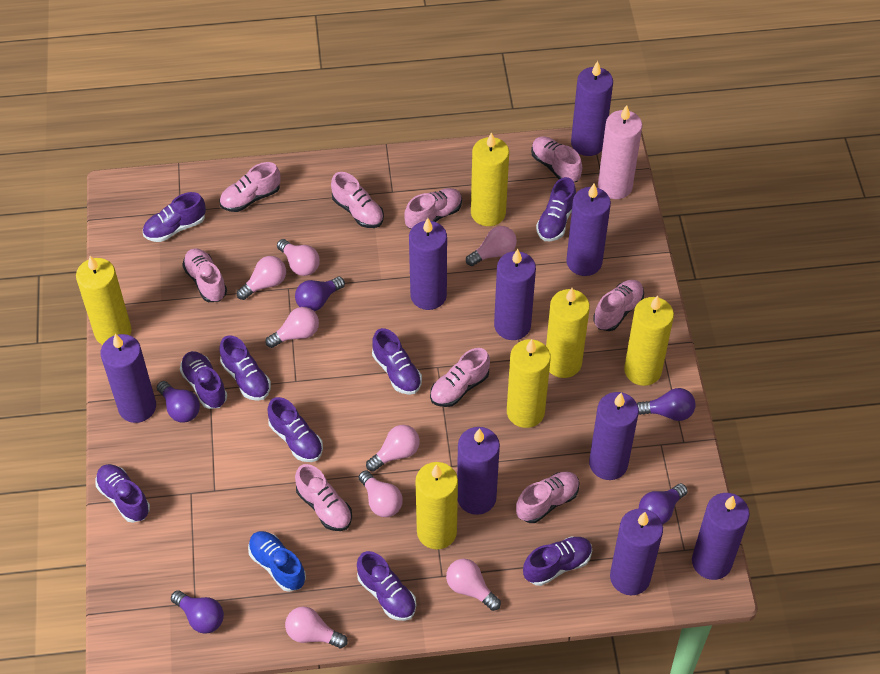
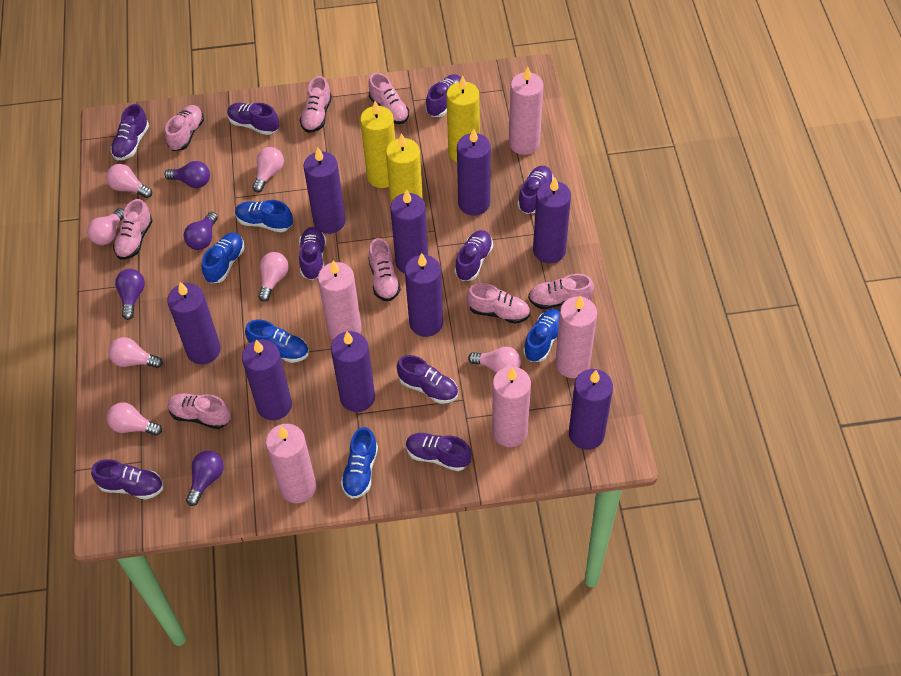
blue shoe: 1 -> 5
pink candle: 1 -> 5
pink light bulb: 8 -> 7
pink shoe: 9 -> 8
purple light bulb: 5 -> 4
yellow candle: 6 -> 3

